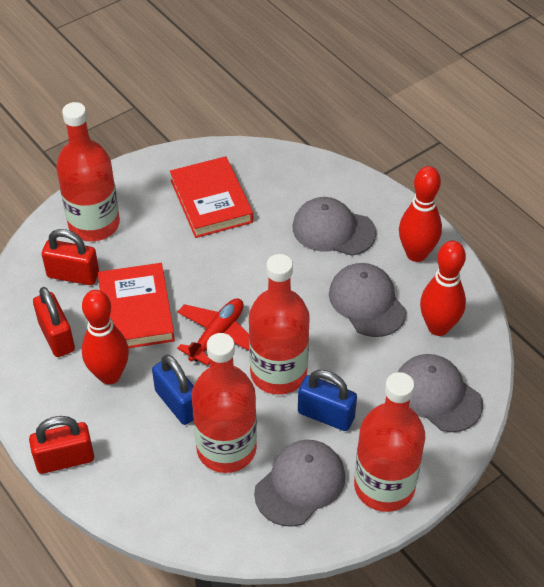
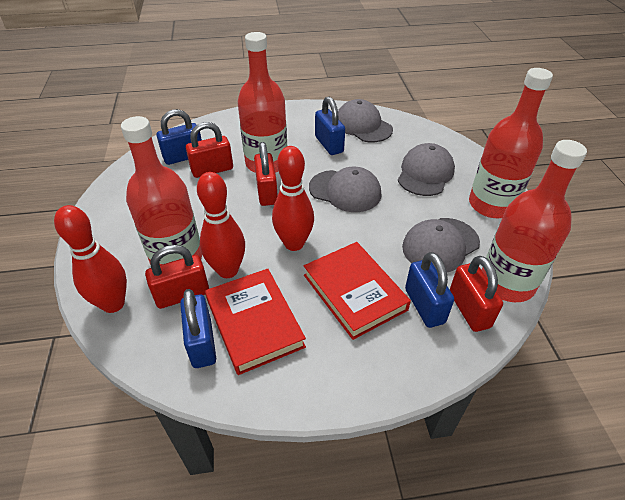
blue padlock: 2 -> 4
red padlock: 3 -> 4
red plane: 1 -> 0

